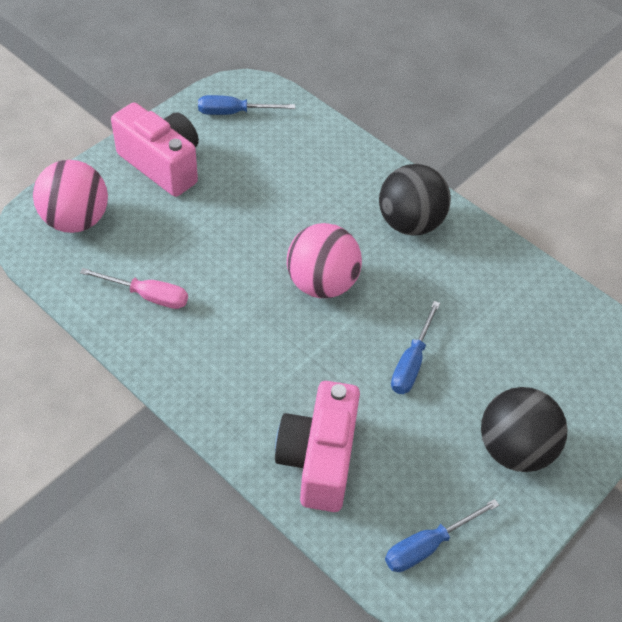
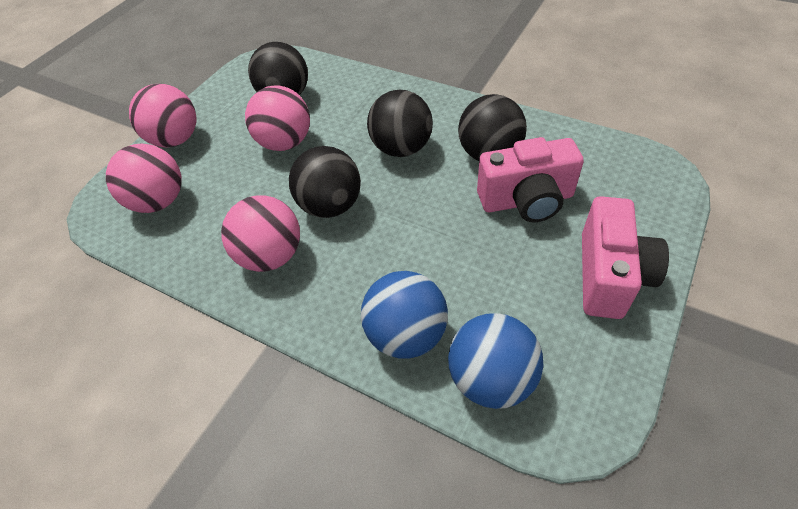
black ball: 2 -> 4
blue ball: 0 -> 2
blue screwdriver: 3 -> 0
pink ball: 2 -> 4
pink screwdriver: 1 -> 0

